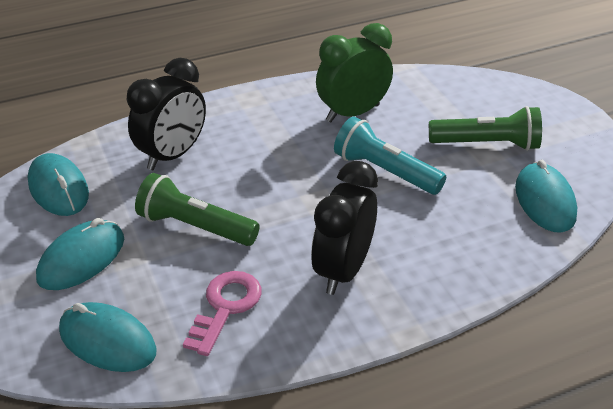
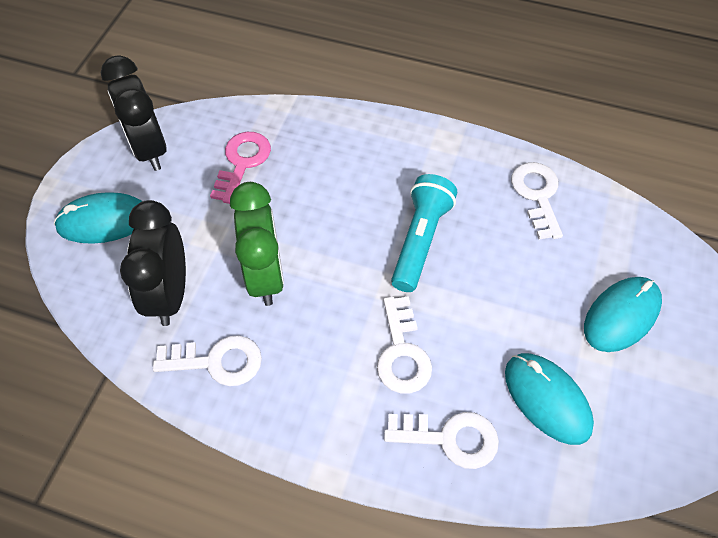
green flashlight: 2 -> 0
turquoise mouse: 4 -> 3
white key: 0 -> 4

